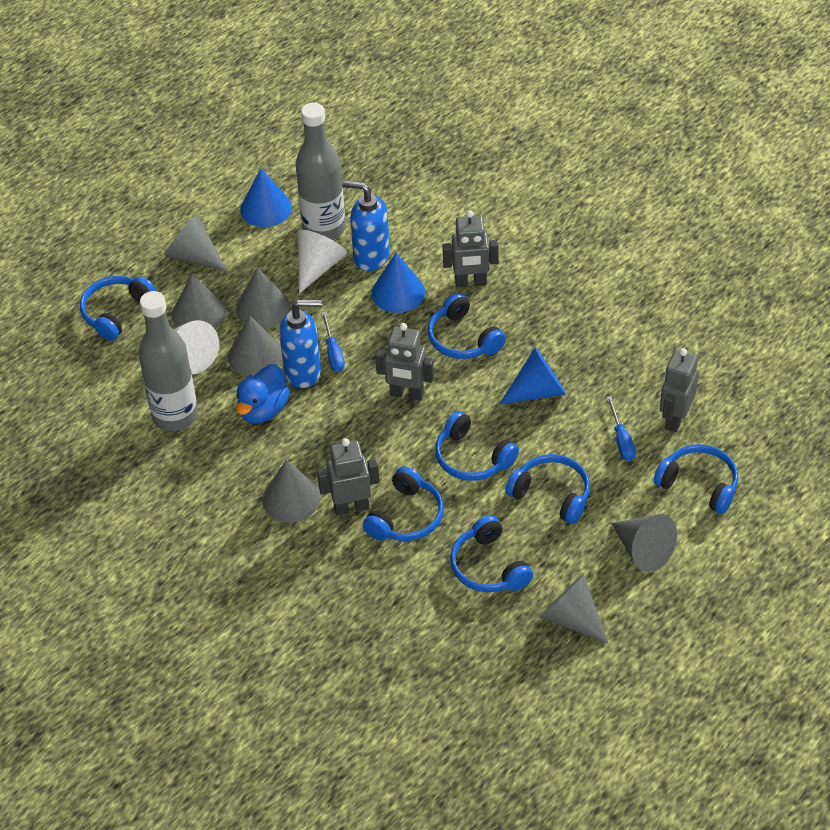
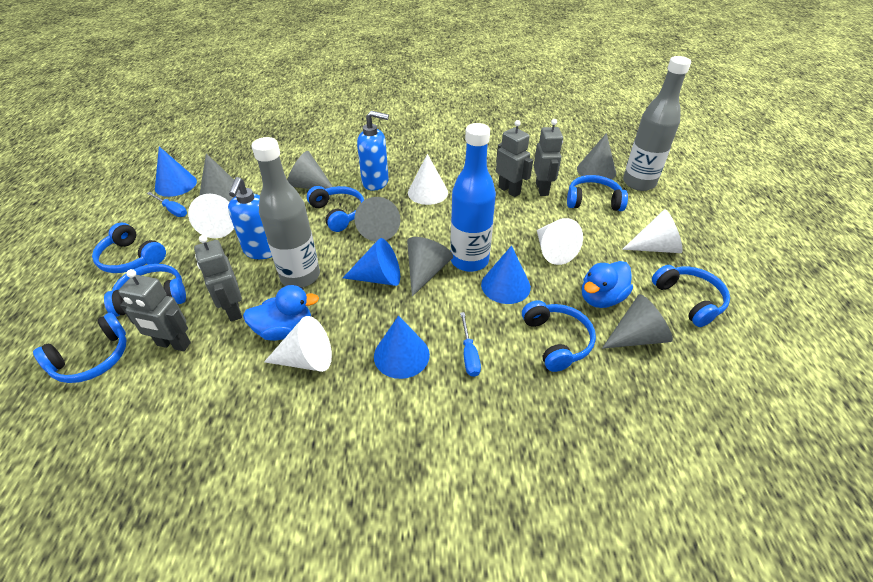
blue bottle: 0 -> 1
blue cone: 3 -> 4
blue duck: 1 -> 2
grey cone: 7 -> 6
white cone: 2 -> 5

